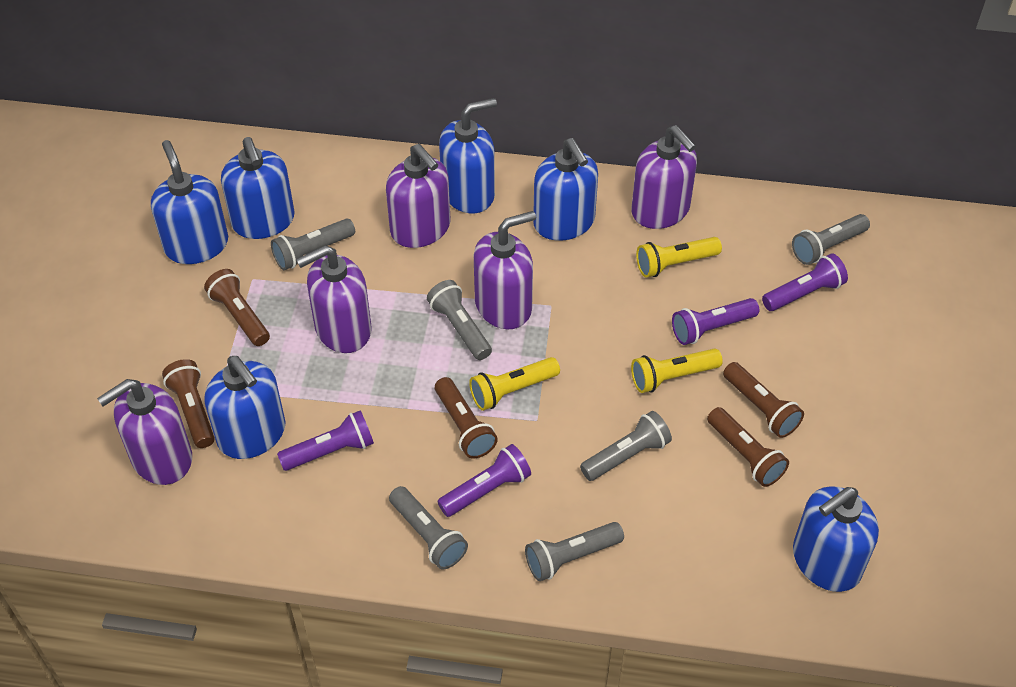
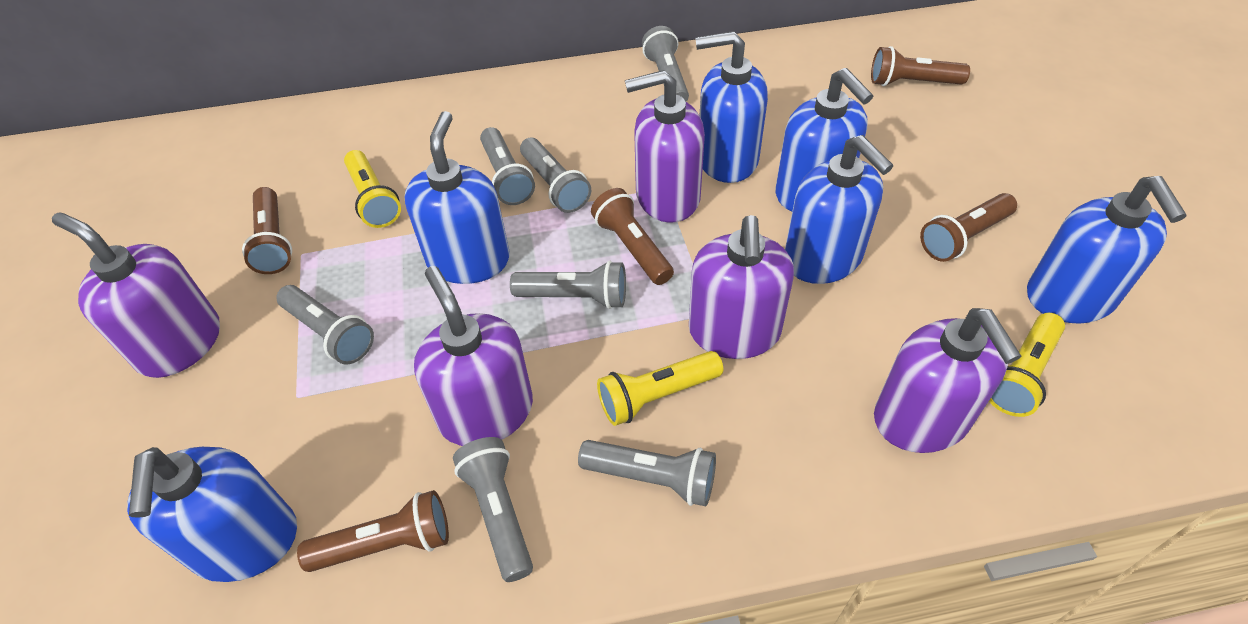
grey flashlight: 6 -> 7
purple flashlight: 4 -> 0

